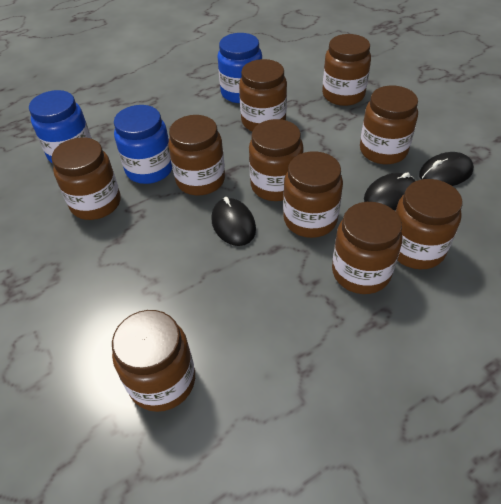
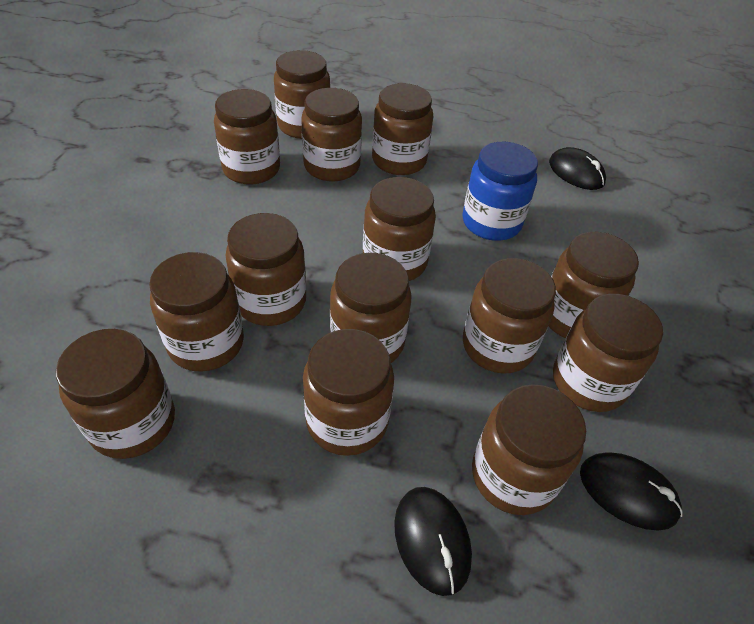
blue jar: 3 -> 1
brown jar: 10 -> 14

